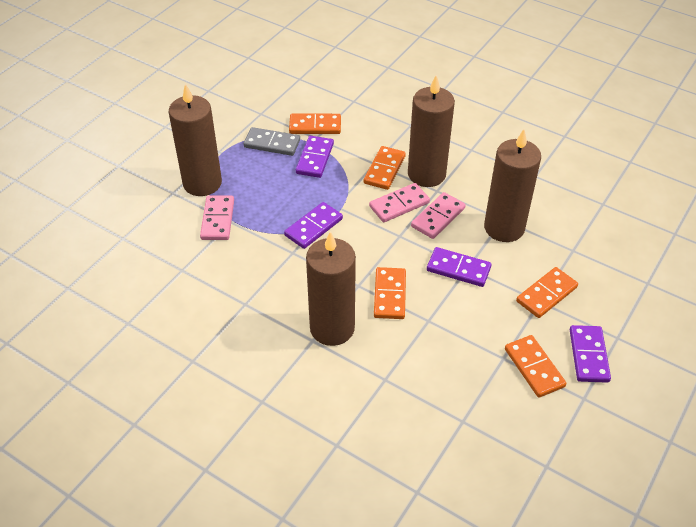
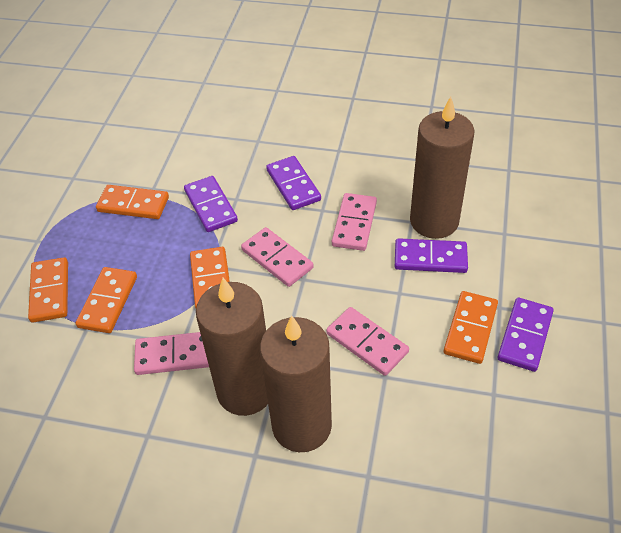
brown candle: 4 -> 3
grey domino: 1 -> 0
pink domino: 3 -> 4

